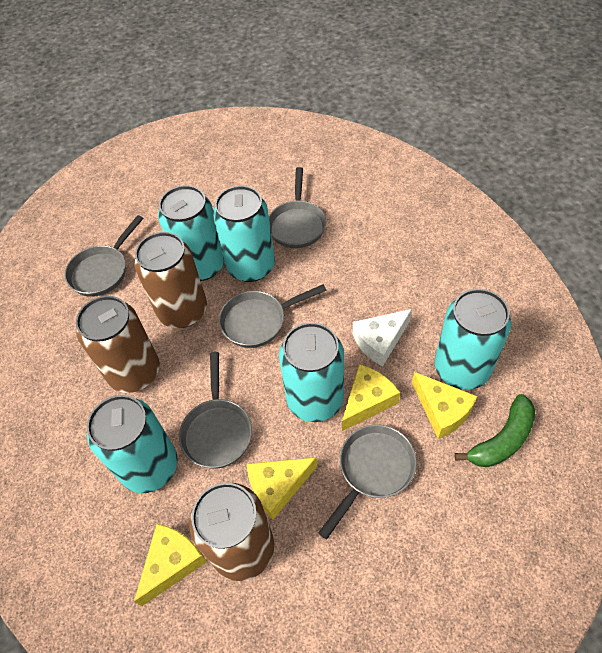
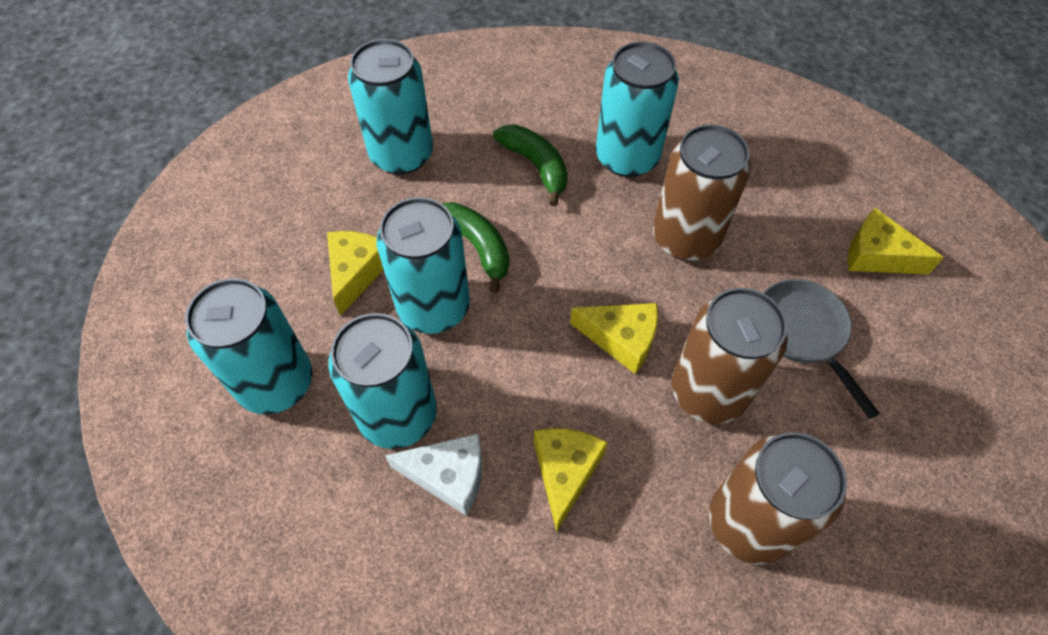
green banana: 1 -> 2
grey pan: 5 -> 1

